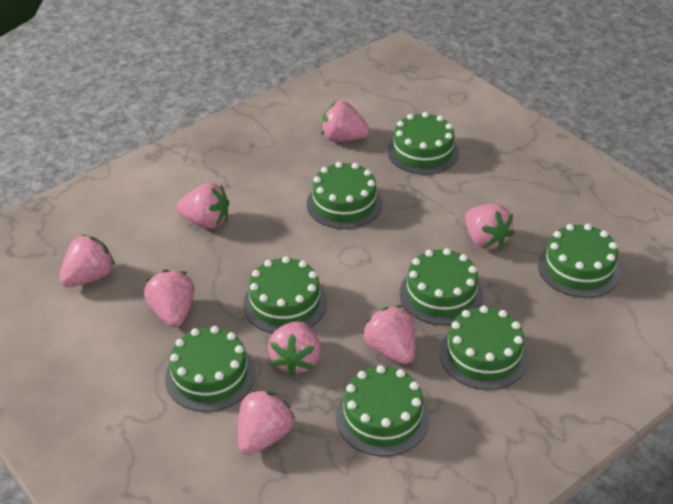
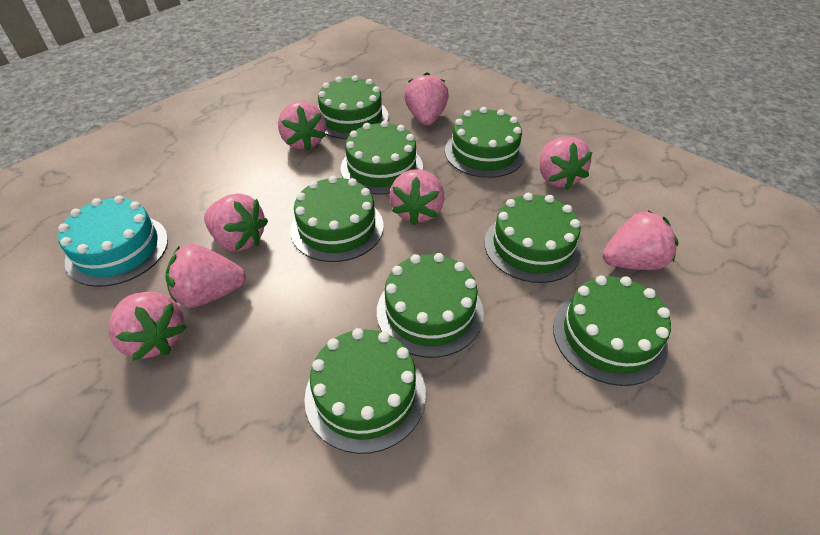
turquoise cake: 0 -> 1

